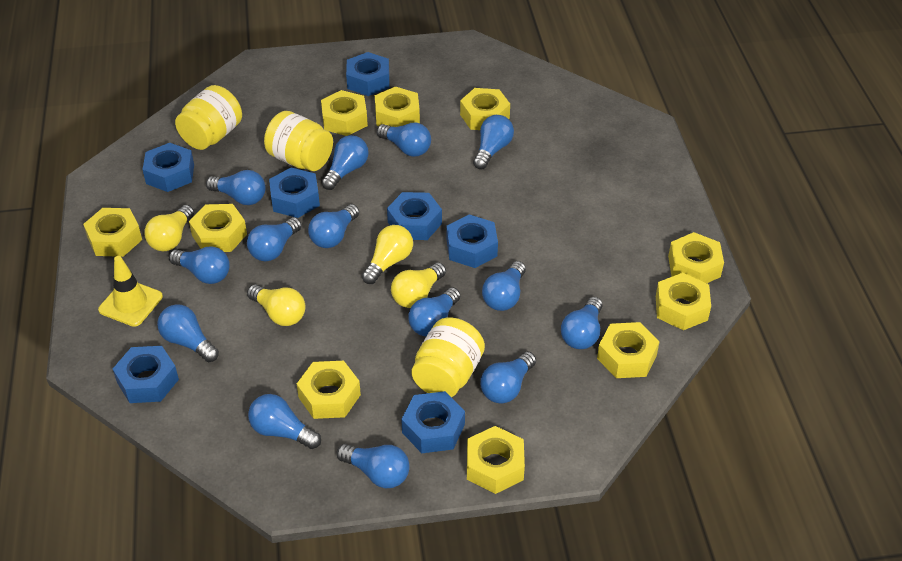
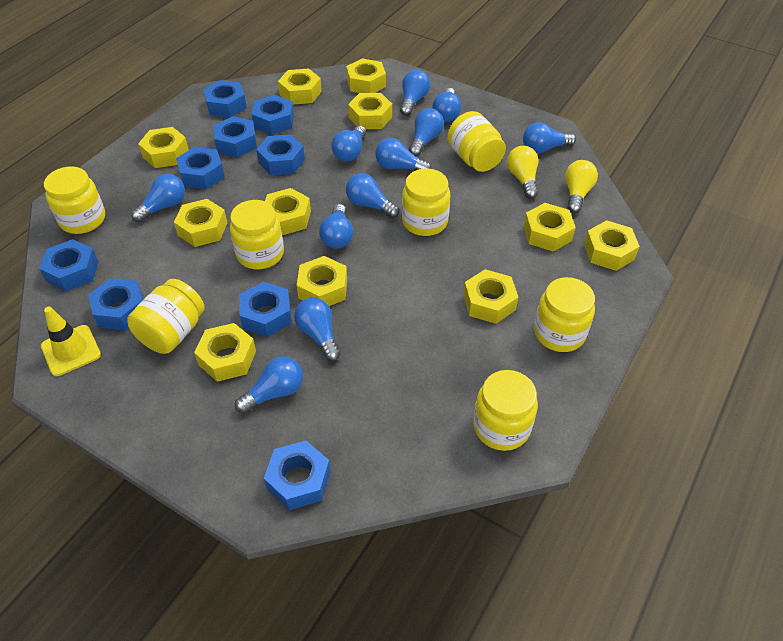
blue light bulb: 14 -> 11
blue nut: 7 -> 9
yellow jar: 3 -> 7
yellow light bulb: 4 -> 2
yellow nut: 10 -> 11

